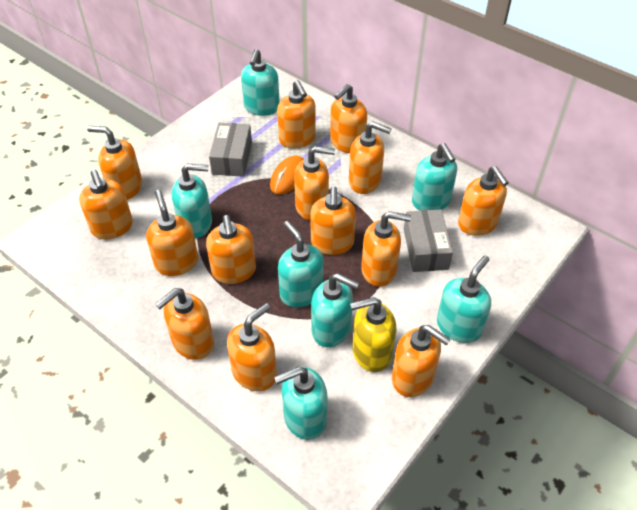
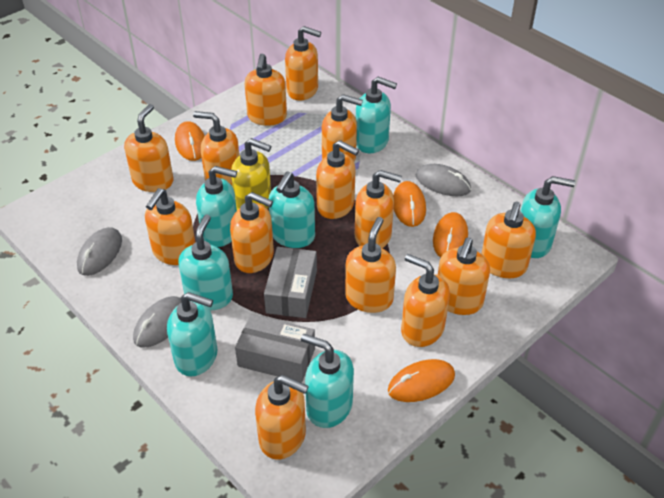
grey mouse: 0 -> 3
orange mouse: 1 -> 4

